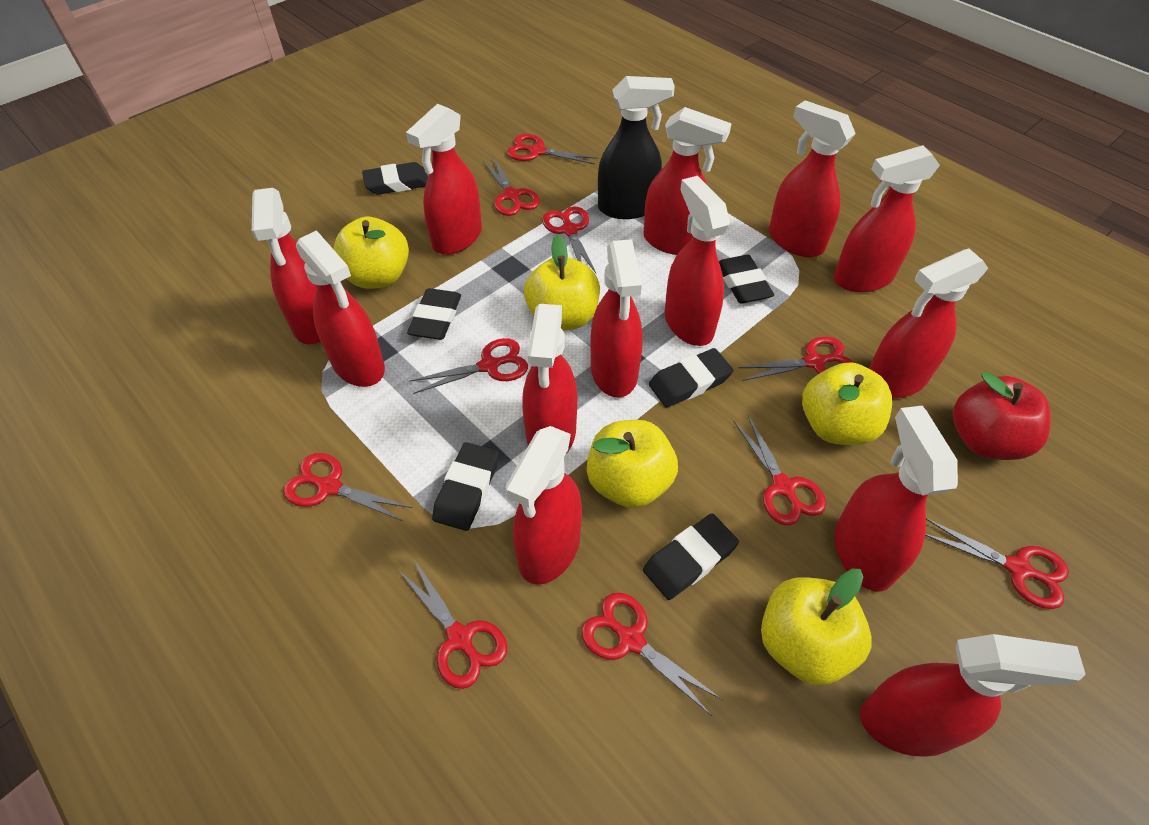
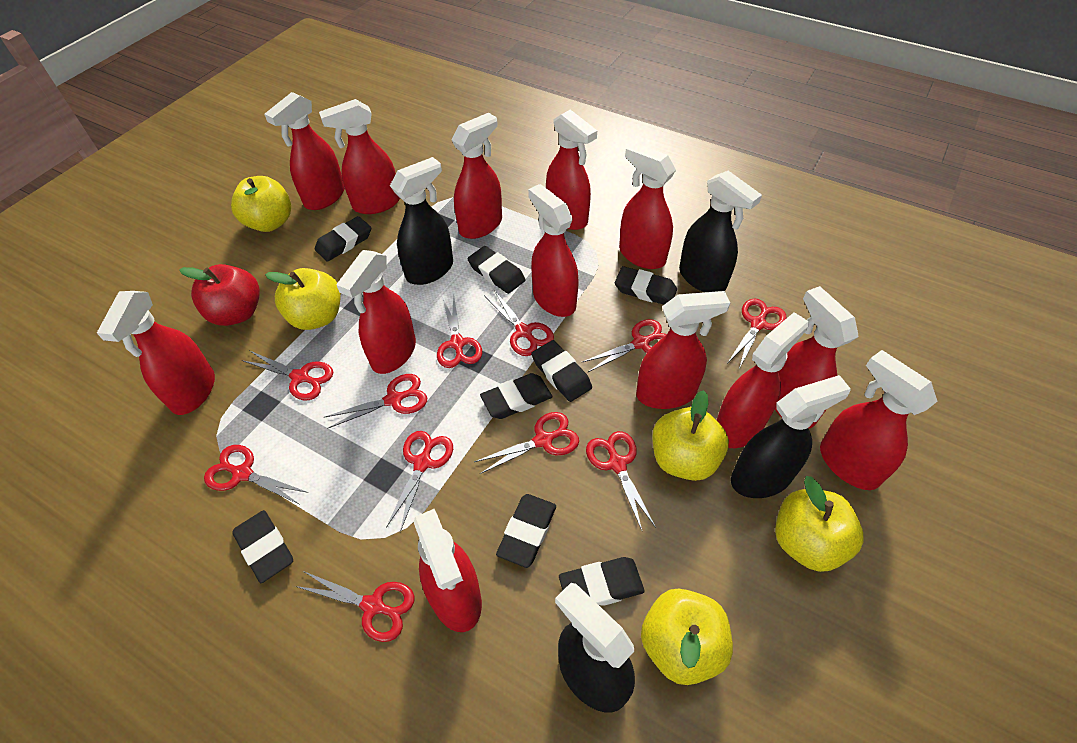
black eraser: 6 -> 8
black spray bottle: 1 -> 4
red scissors: 10 -> 11

